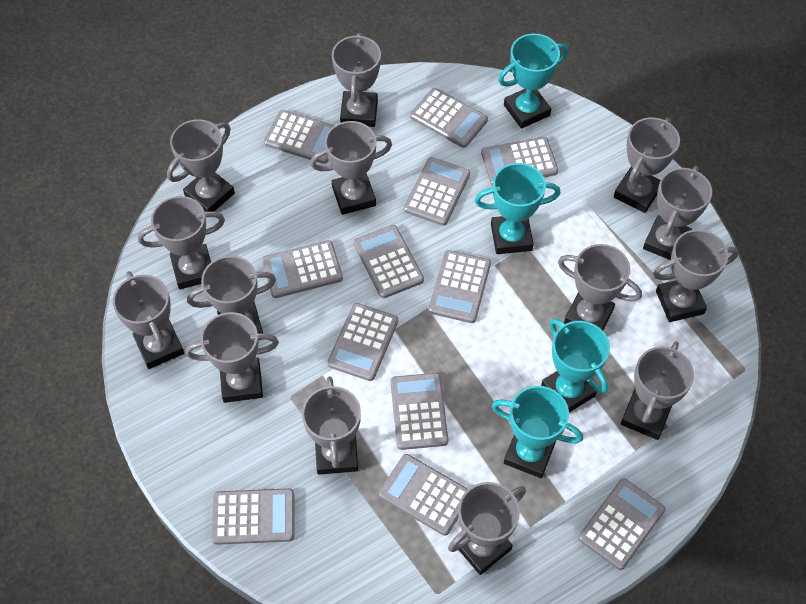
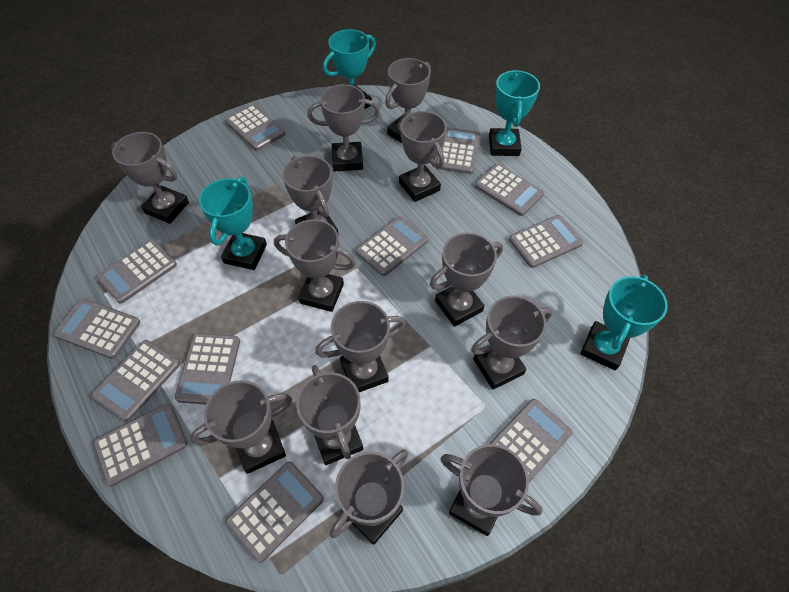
grey trophy: 14 -> 13

